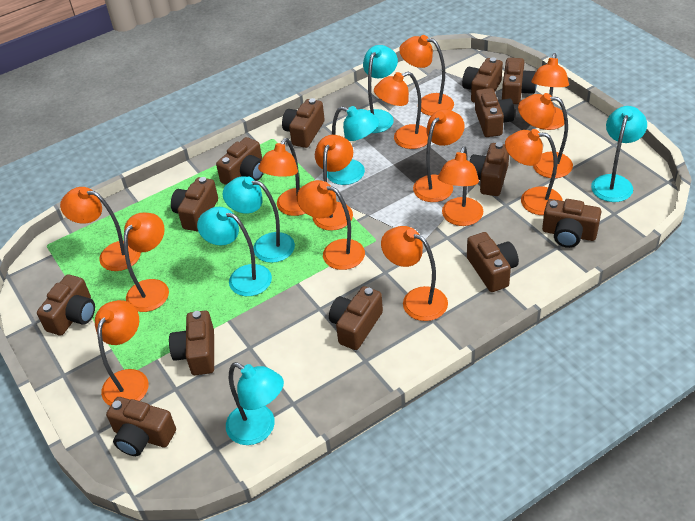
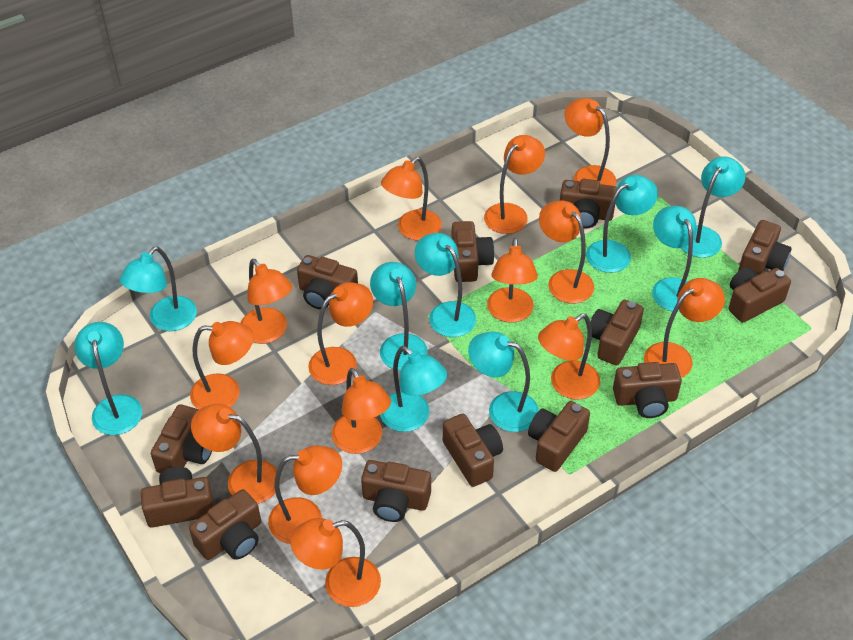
turquoise lamp: 6 -> 9

